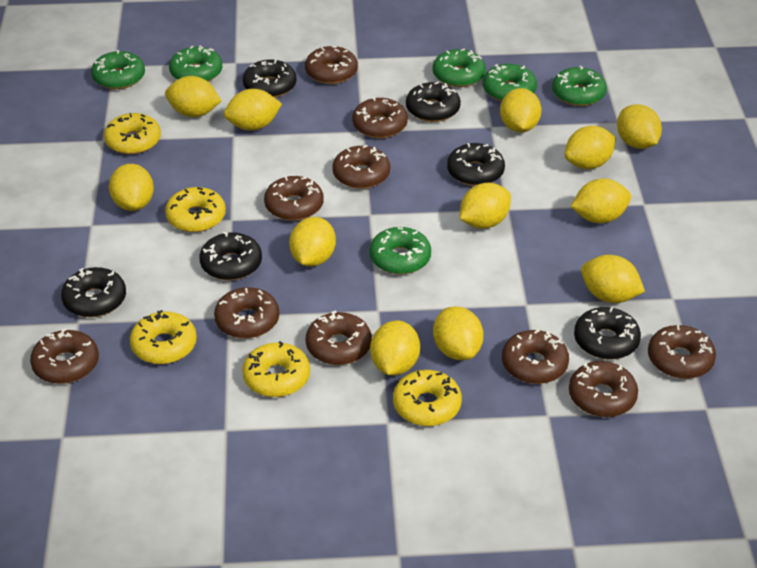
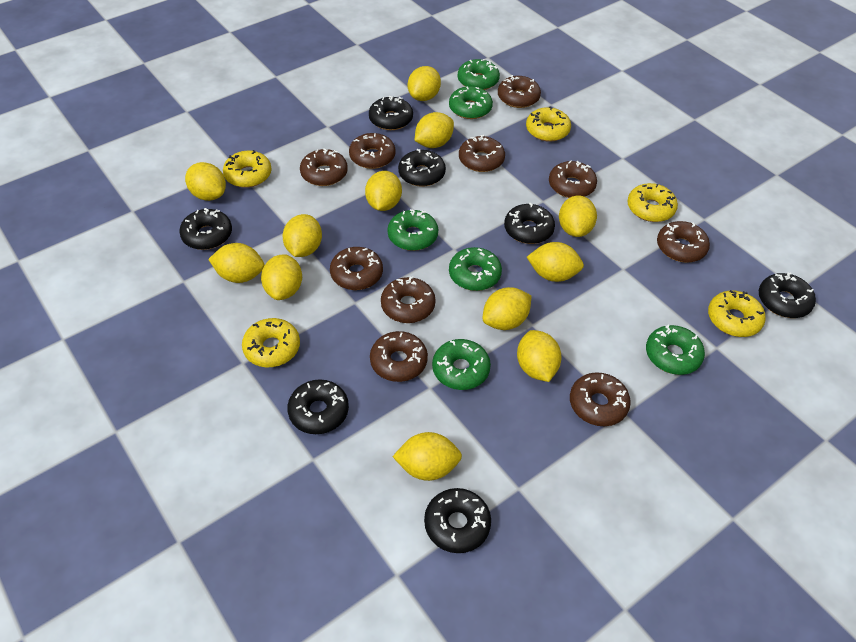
black donut: 6 -> 7

